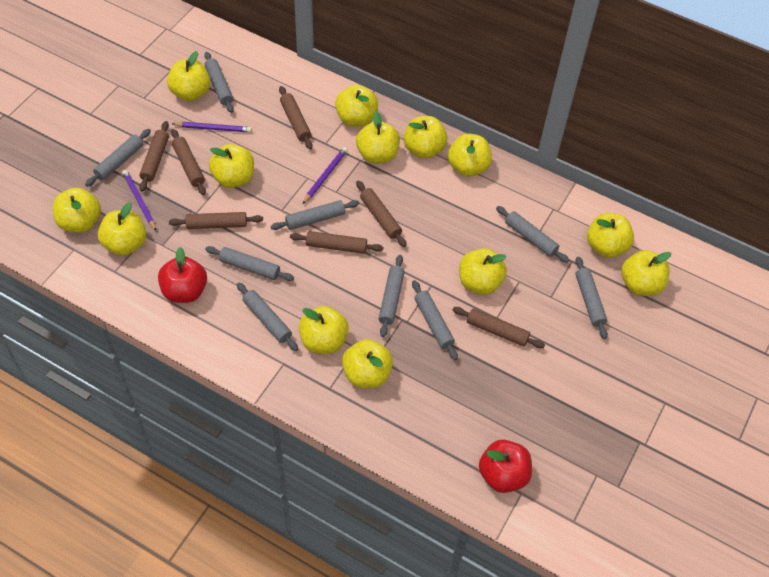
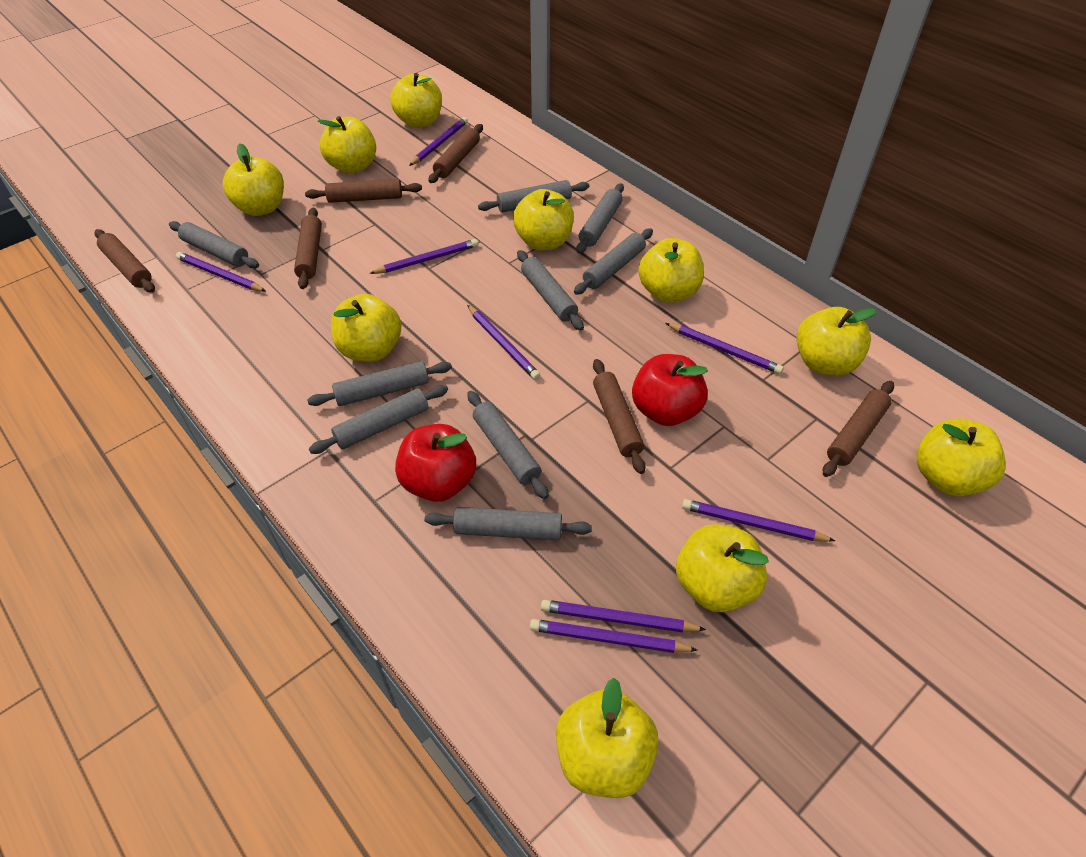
brown rolling pin: 7 -> 6
purple pencil: 3 -> 8
yellow apple: 13 -> 10

